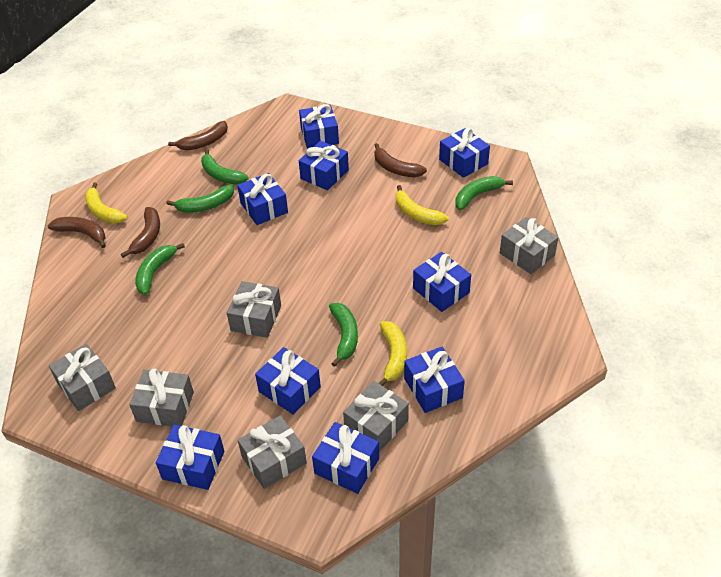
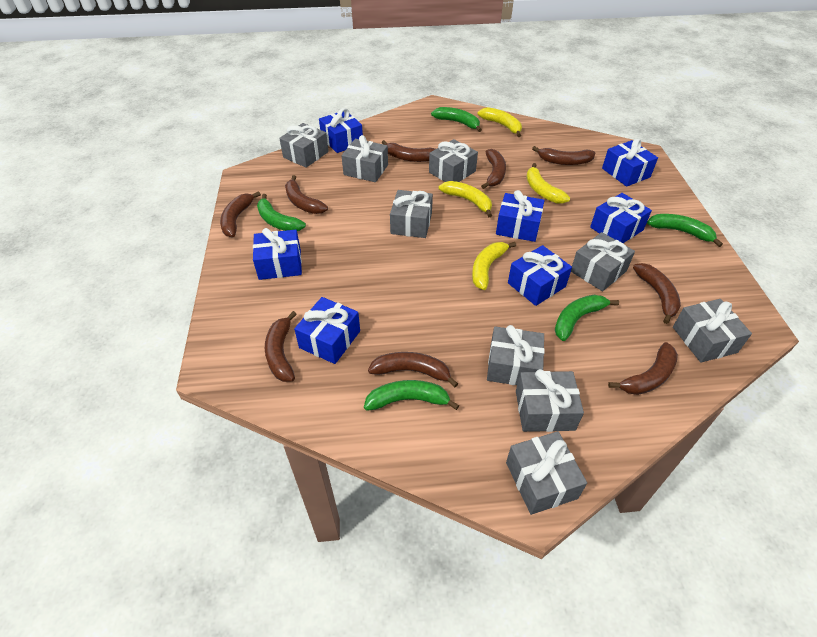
blue gift: 9 -> 7
brown banana: 4 -> 9
grey gift: 6 -> 9
yellow banana: 3 -> 4

